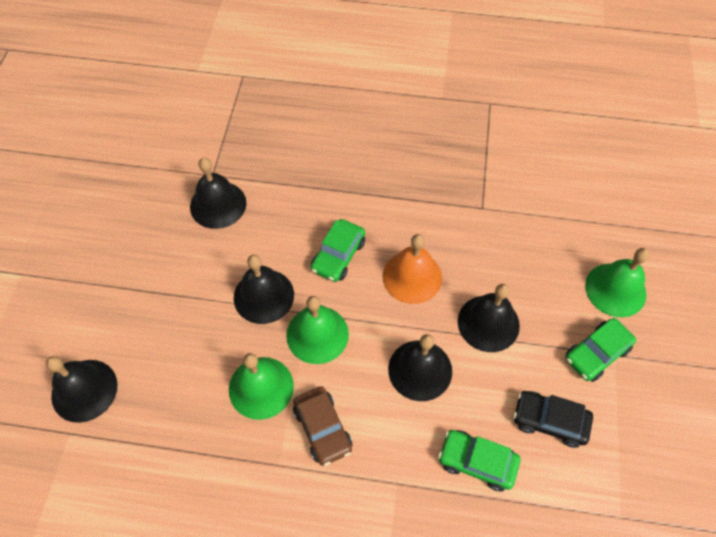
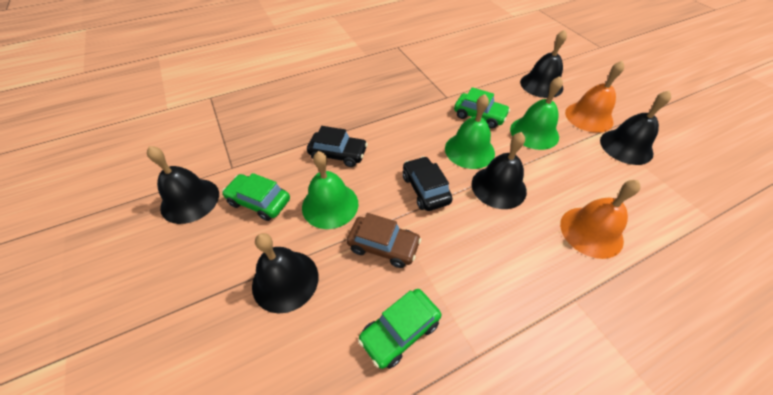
black car: 1 -> 2
orange bell: 1 -> 2

